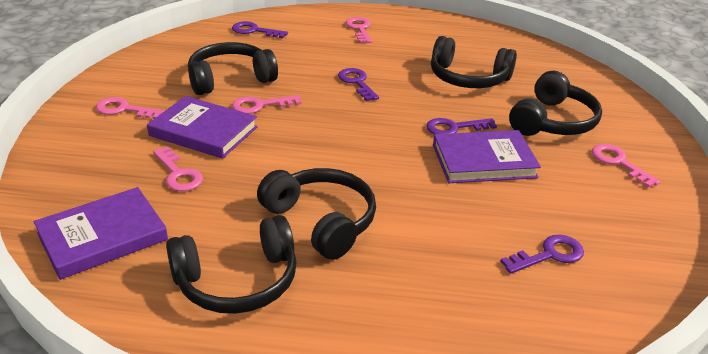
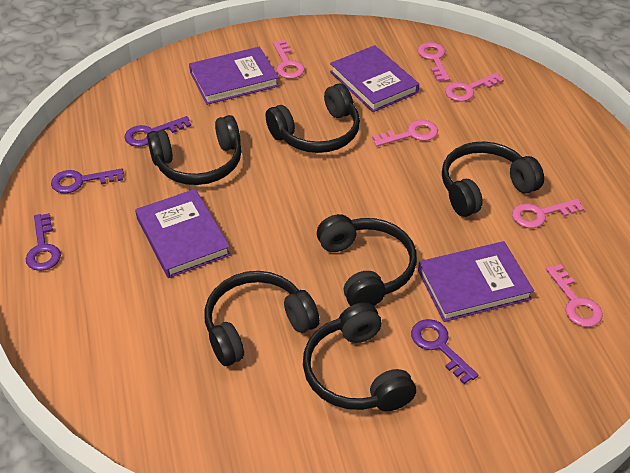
black headphones: 5 -> 6
pink key: 5 -> 6
purple book: 3 -> 4

